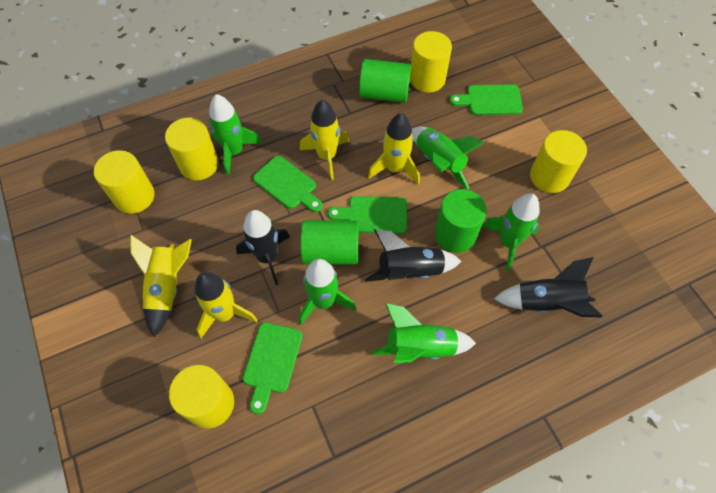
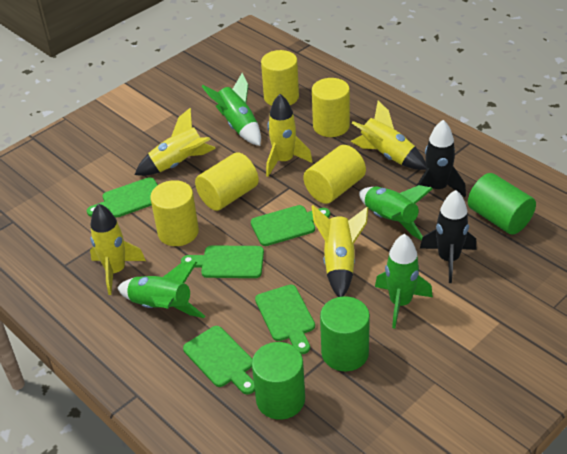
black rocket: 3 -> 2
green cutting board: 4 -> 5
green rocket: 5 -> 4
yellow rocket: 4 -> 5

